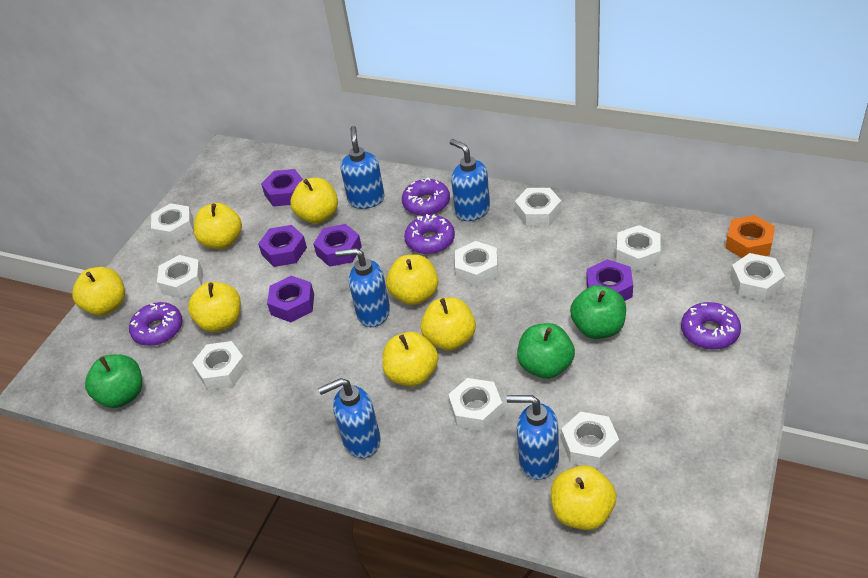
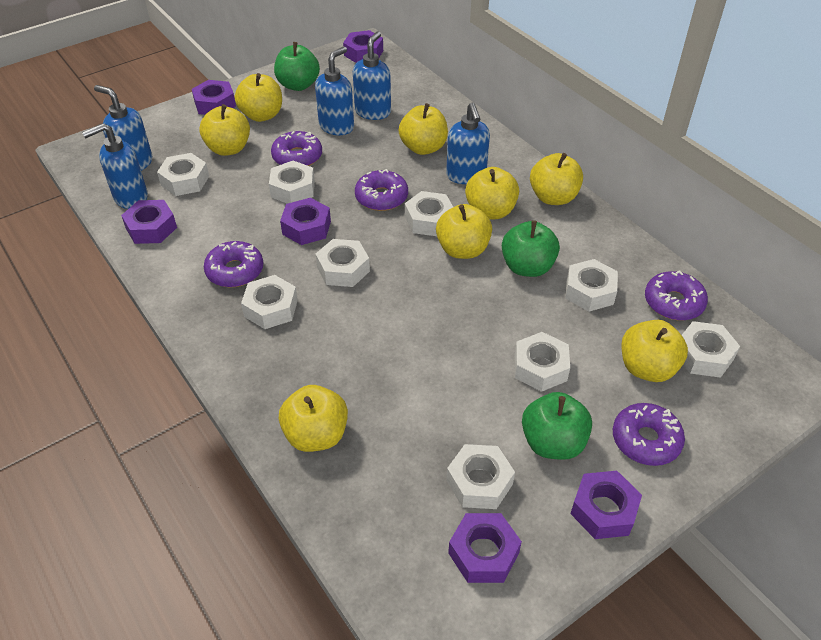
orange nut: 1 -> 0
purple donut: 4 -> 5
purple nut: 5 -> 6

